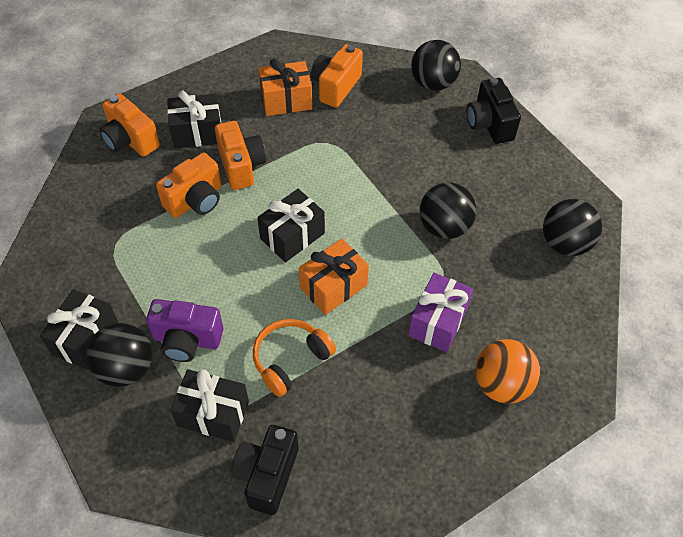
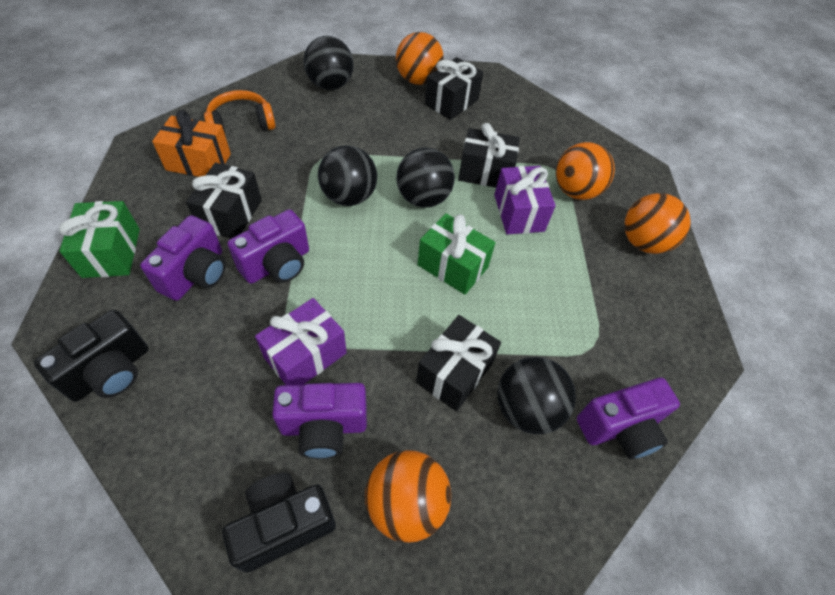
green gift: 0 -> 2
orange ball: 1 -> 4
orange camera: 4 -> 0
orange gift: 2 -> 1
purple camera: 1 -> 4
purple gift: 1 -> 2

